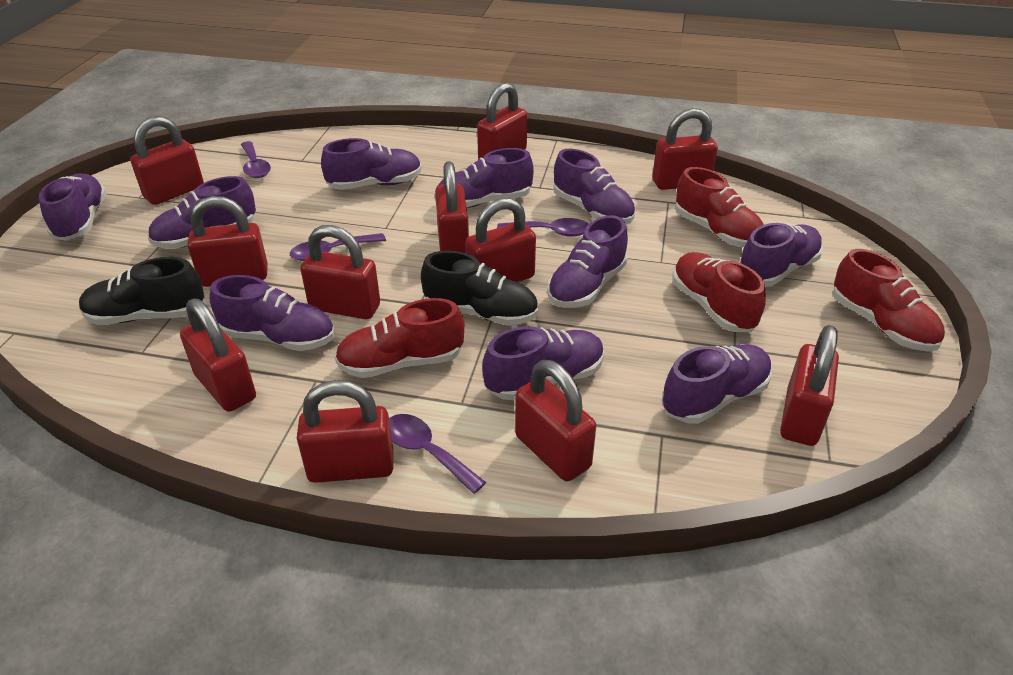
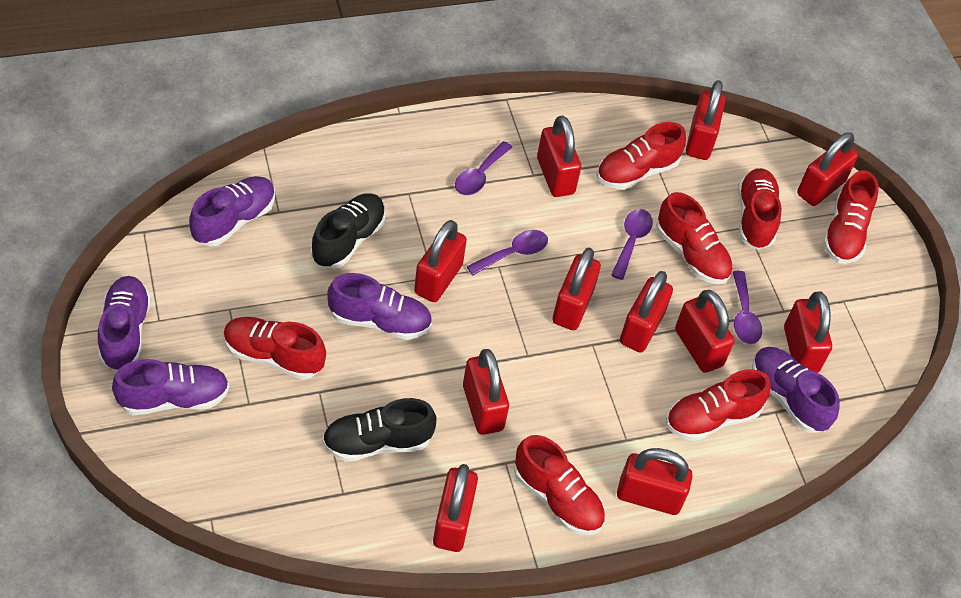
purple shoe: 10 -> 5
red shoe: 4 -> 7

